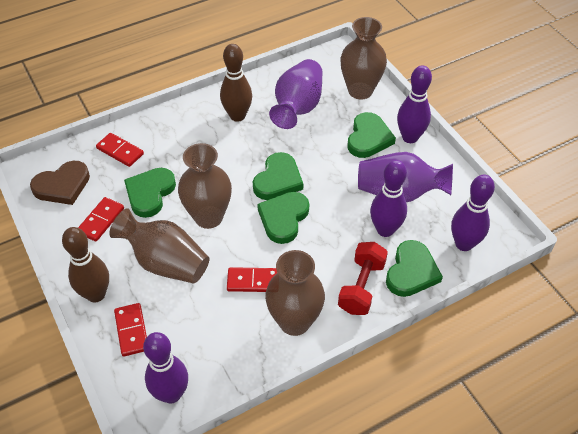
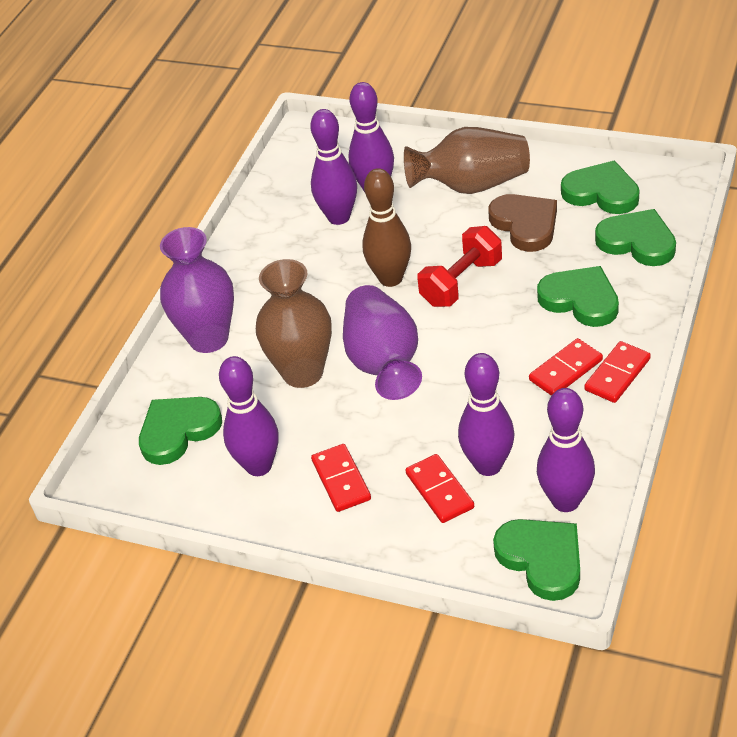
brown bowling pin: 2 -> 1
brown vase: 4 -> 2
purple bowling pin: 4 -> 5

